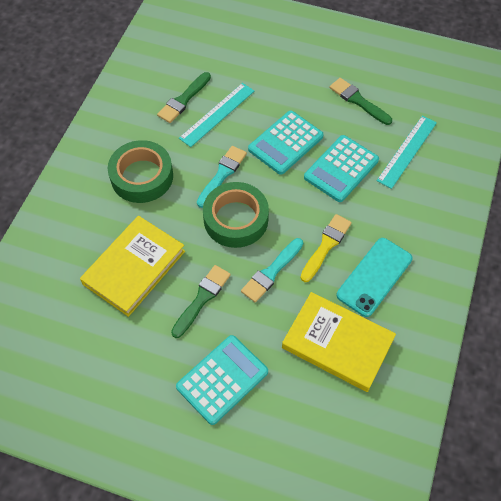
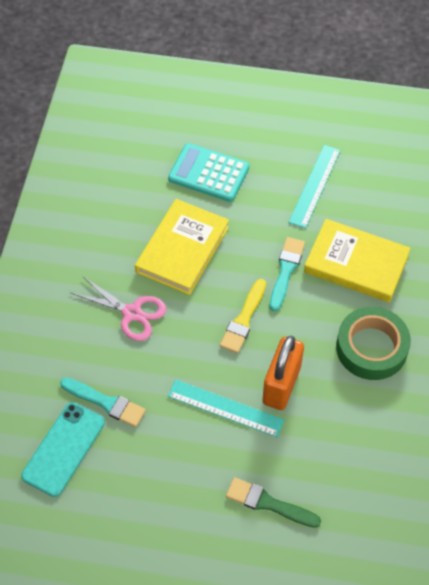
green brush: 3 -> 1
green tape: 2 -> 1
orange padlock: 0 -> 1
pink scissors: 0 -> 1
turquoise calculator: 3 -> 1

